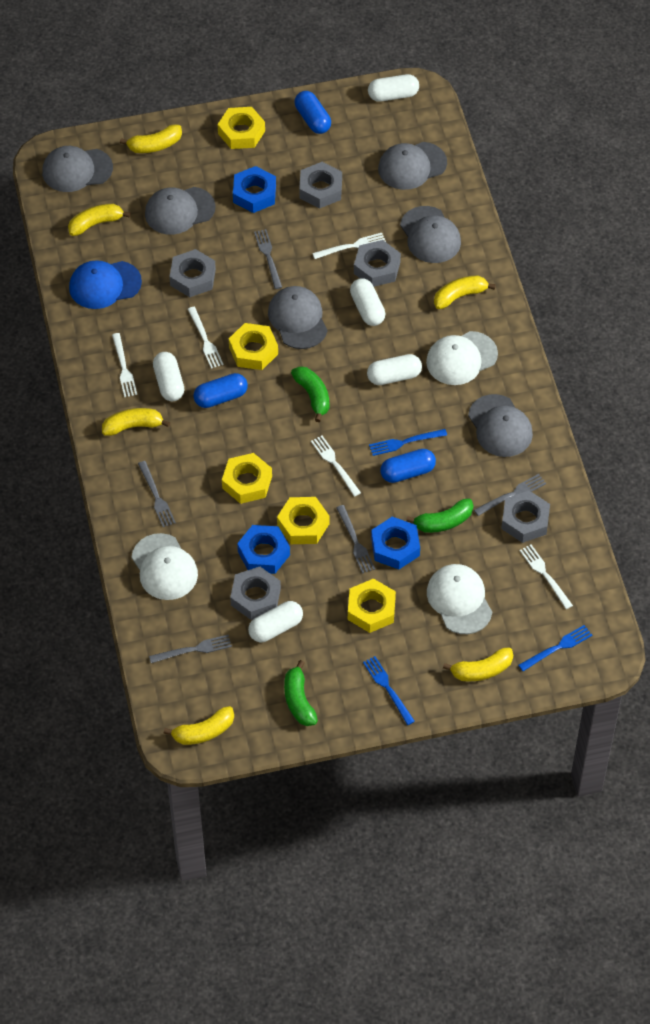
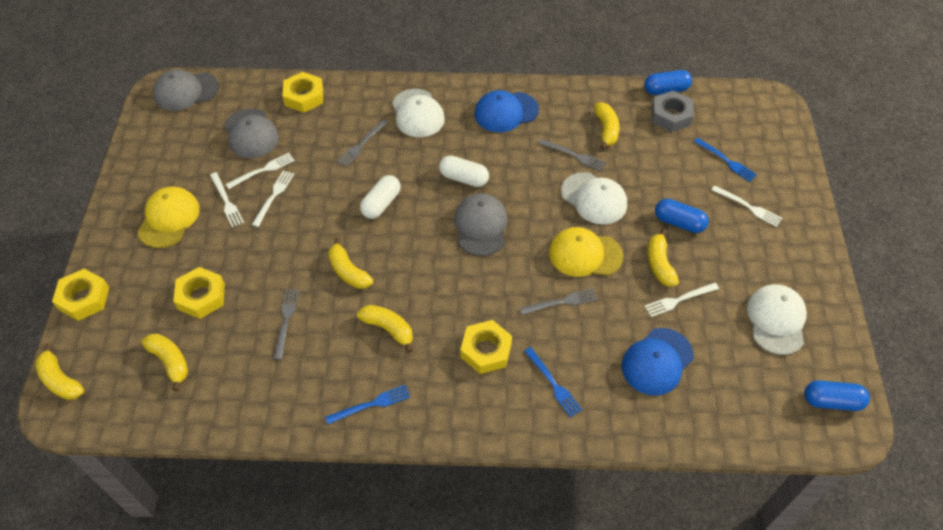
blue cap: 1 -> 2
blue nut: 3 -> 0
green banana: 3 -> 0
grey cap: 6 -> 3
grey fork: 5 -> 4
grey nut: 5 -> 1
white capsule: 5 -> 2
yellow cap: 0 -> 2
yellow nut: 5 -> 4

